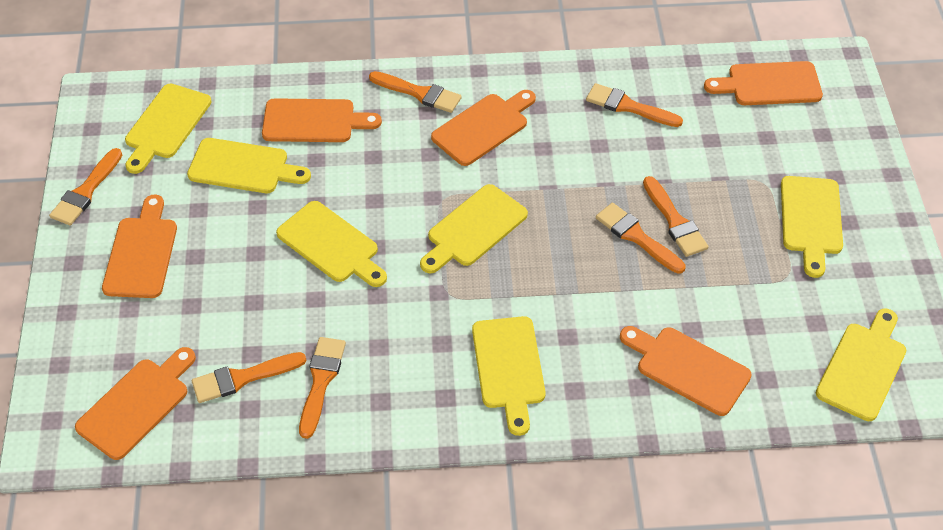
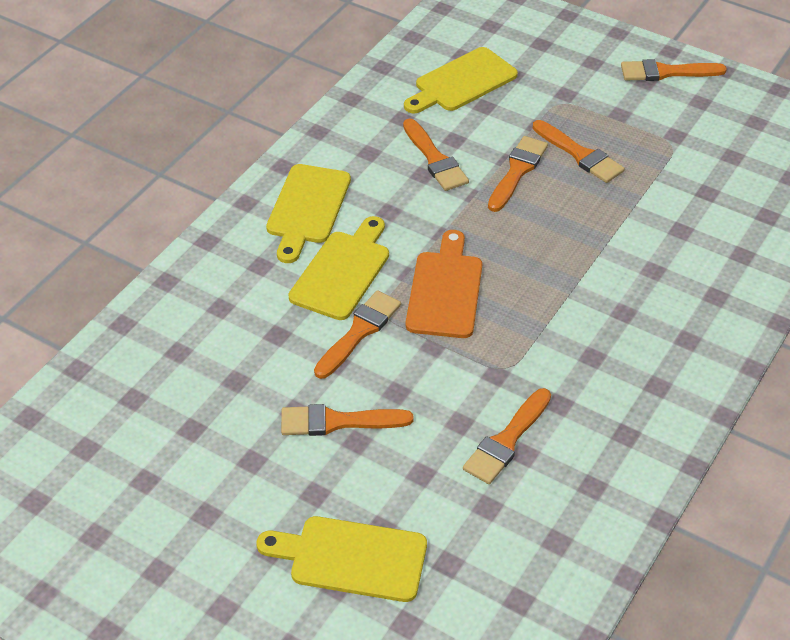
orange cutting board: 6 -> 1
yellow cutting board: 7 -> 4

